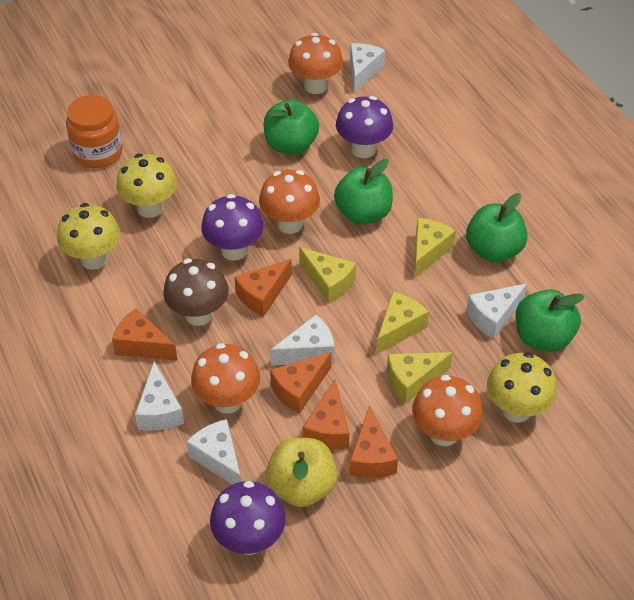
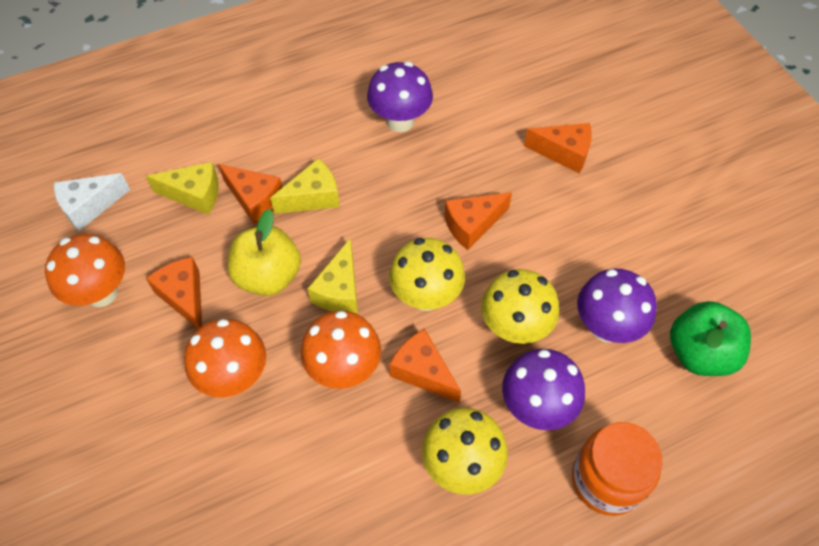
brown mushroom: 1 -> 0
green apple: 4 -> 1
orange mushroom: 4 -> 3
white cheese: 5 -> 1
yellow cheese: 4 -> 3

